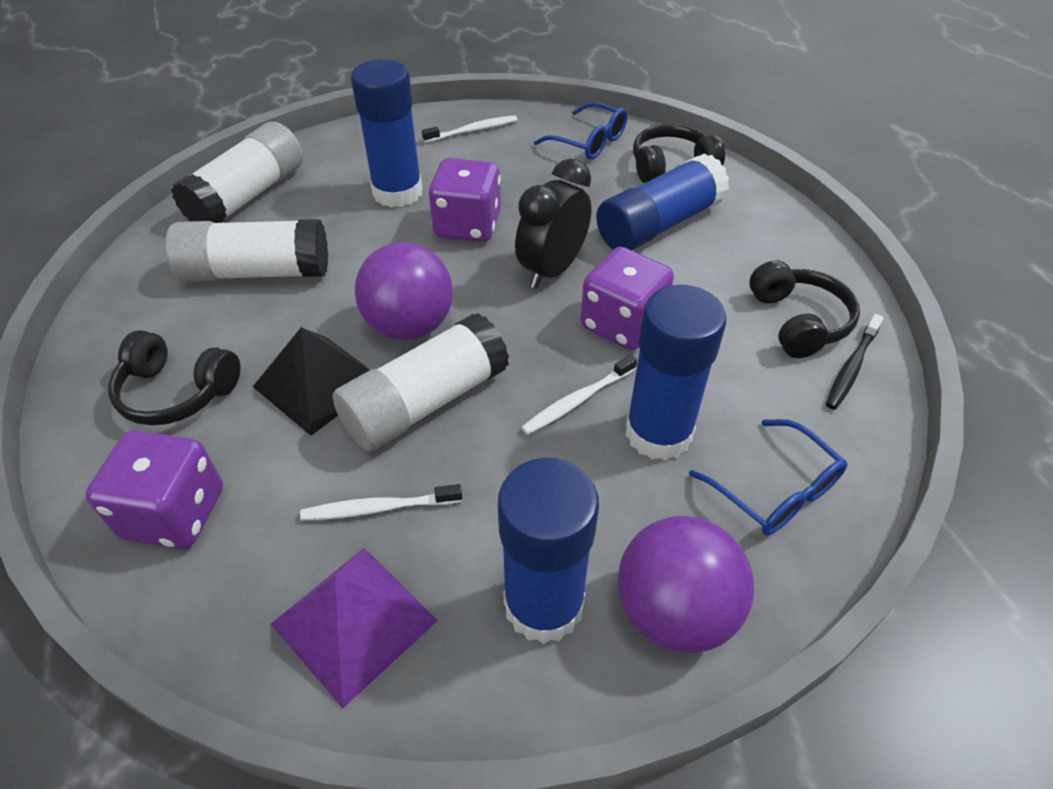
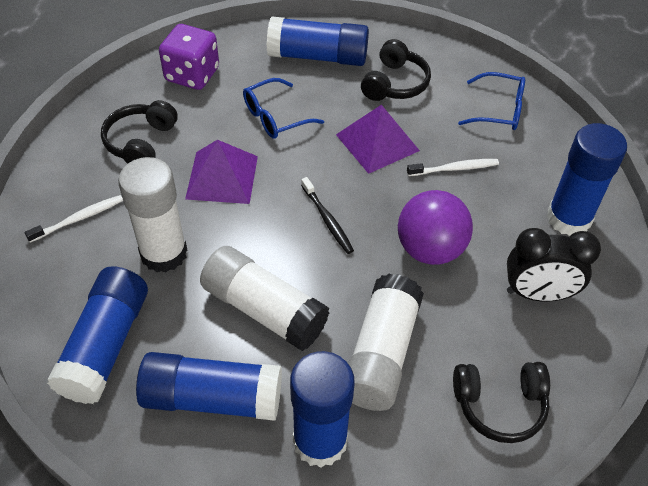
black pyramid: 1 -> 0
blue glue stick: 4 -> 5
purple ball: 2 -> 1
purple dice: 3 -> 1
purple pyramid: 1 -> 2
white toothbrush: 3 -> 2

